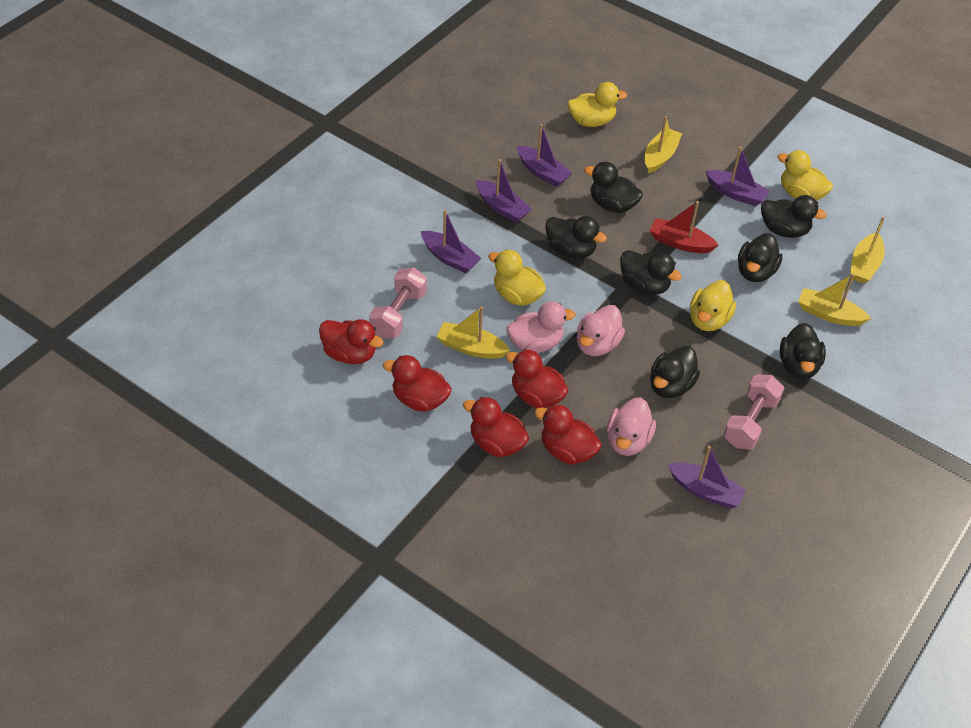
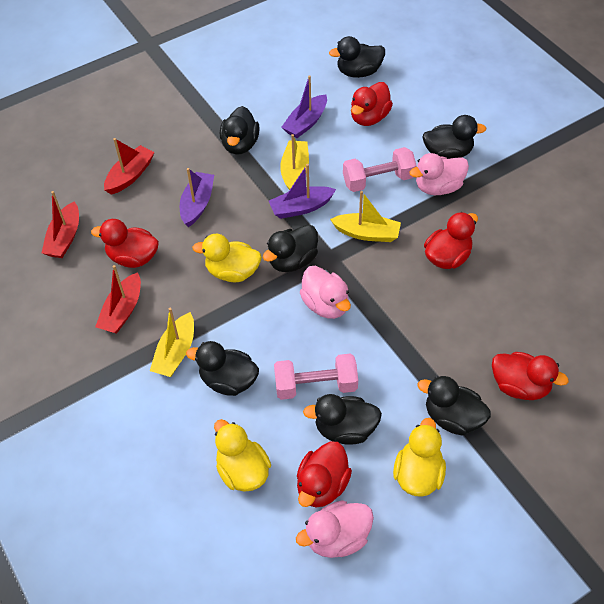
purple boat: 5 -> 3
red boat: 1 -> 3
yellow boat: 4 -> 3
yellow duck: 4 -> 3

